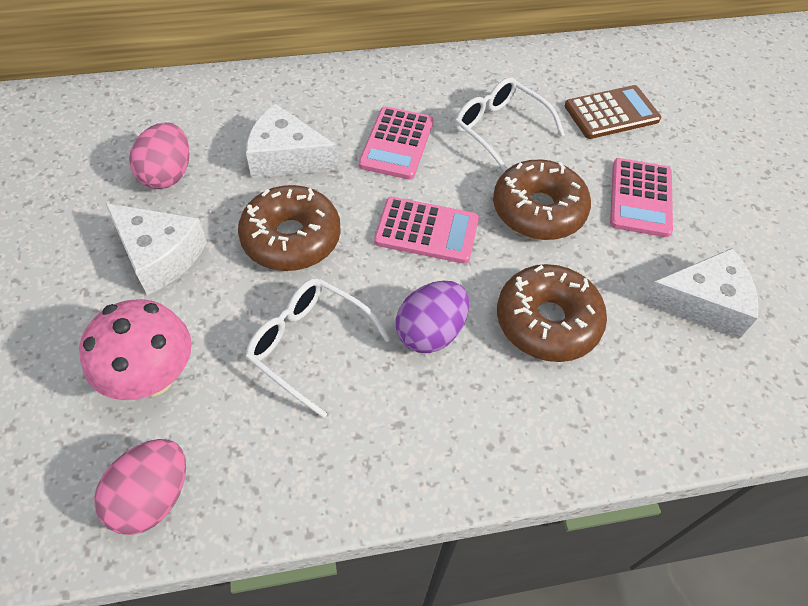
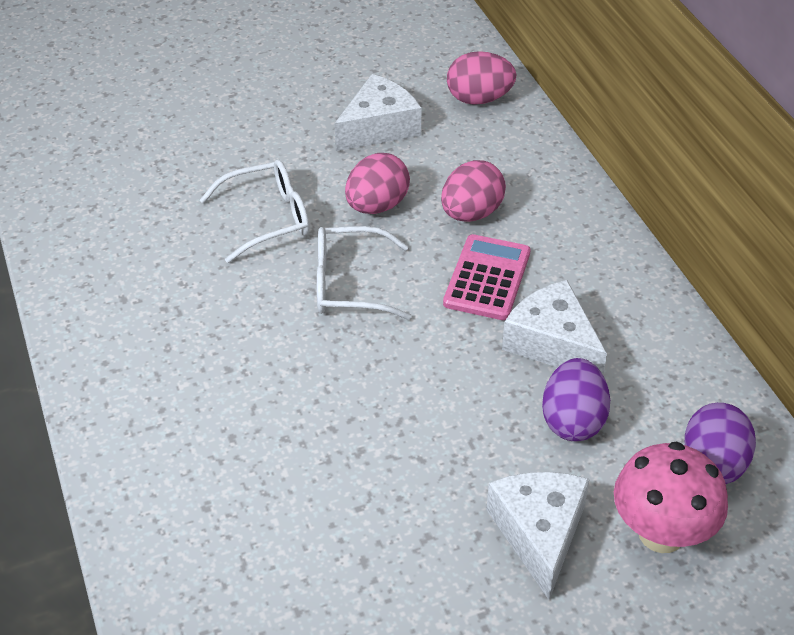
brown calculator: 1 -> 0
brown donut: 3 -> 0
pink calculator: 3 -> 1
pink egg: 2 -> 3
purple egg: 1 -> 2

